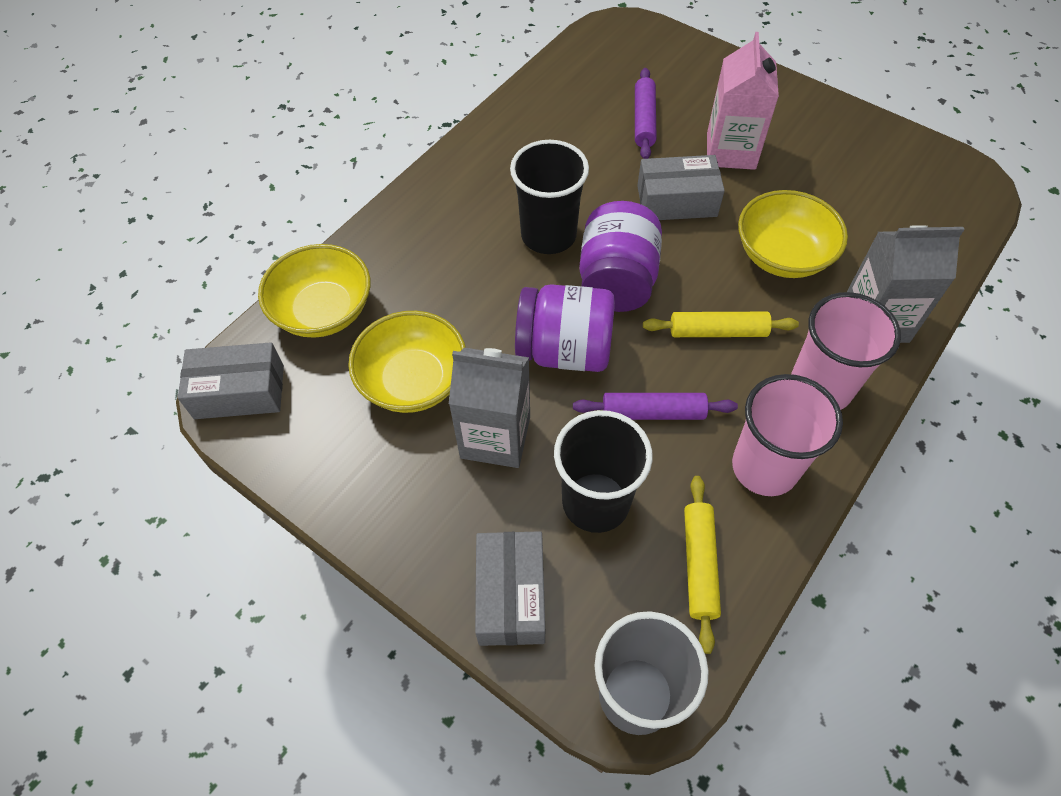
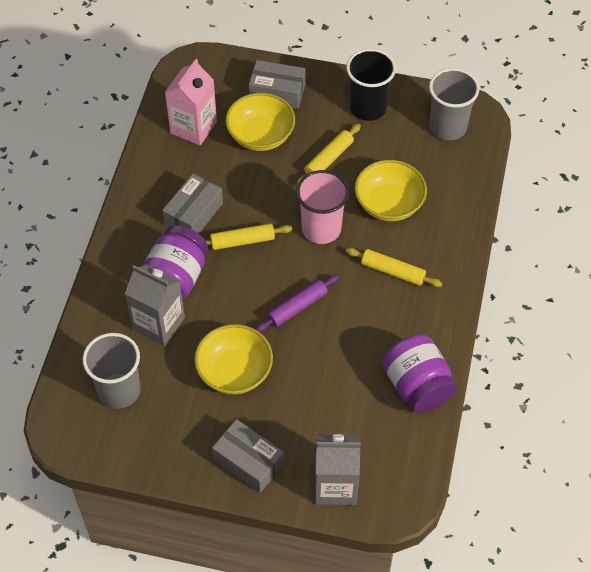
black cup: 2 -> 1
grey cup: 1 -> 2
pink cup: 2 -> 1
purple rolling pin: 2 -> 1
yellow rolling pin: 2 -> 3

